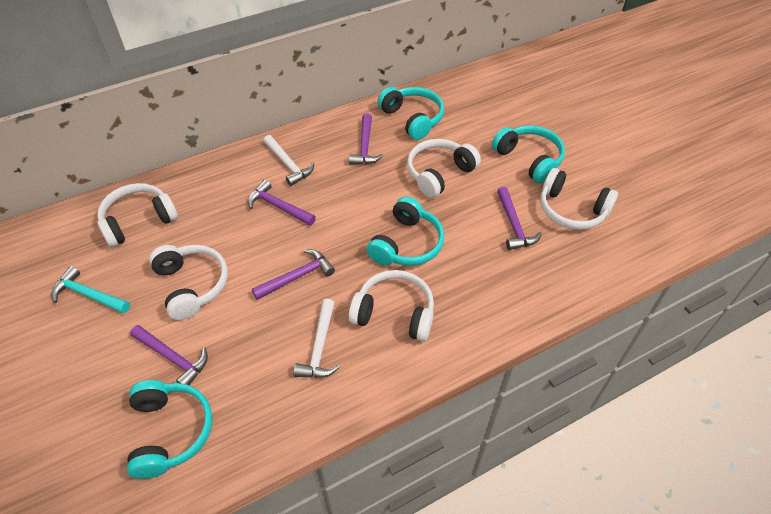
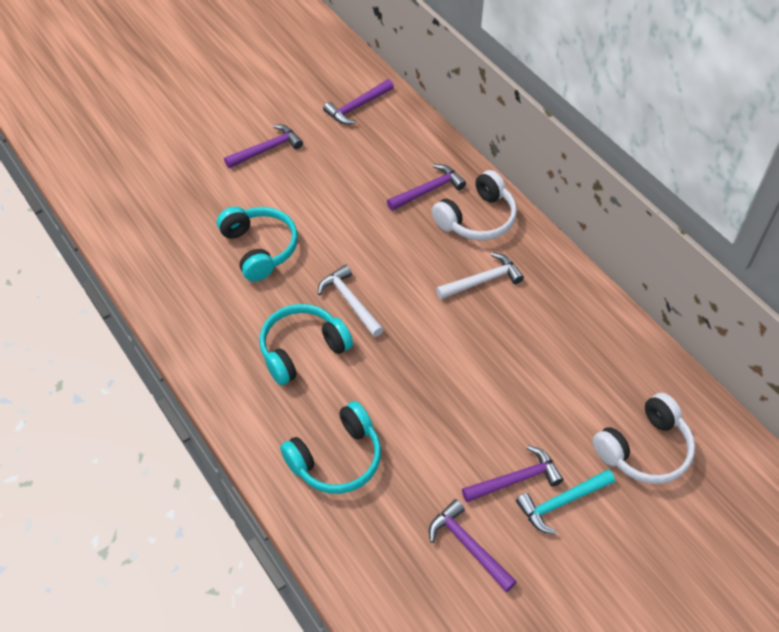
turquoise headphones: 4 -> 3
white headphones: 5 -> 2

